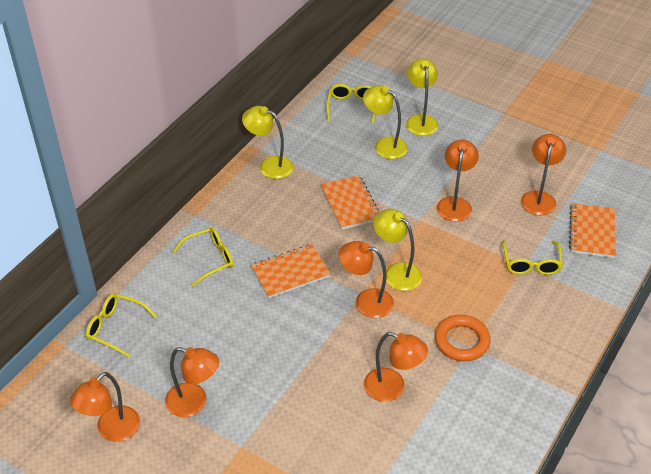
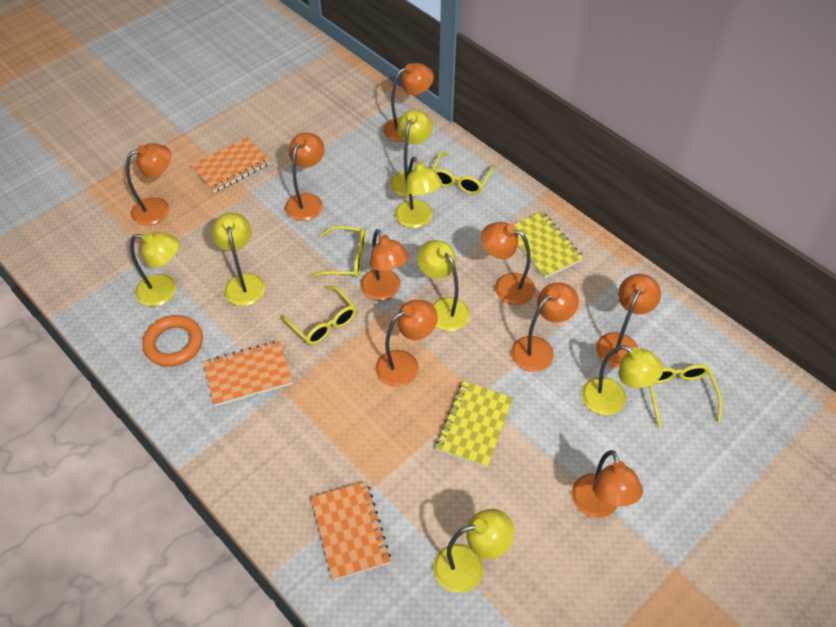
orange lamp: 6 -> 9
yellow lamp: 4 -> 7
yellow notebook: 0 -> 2

